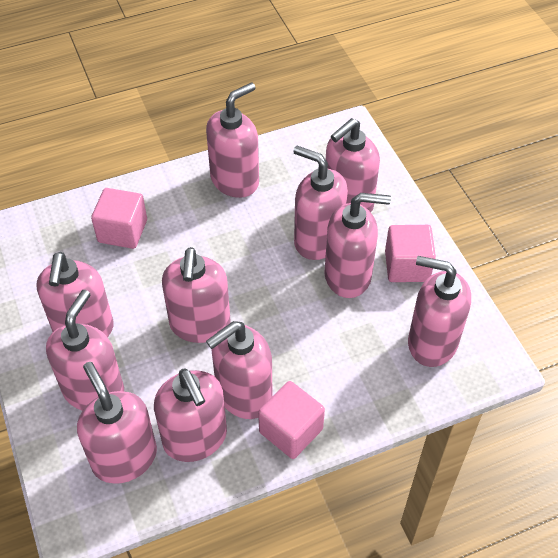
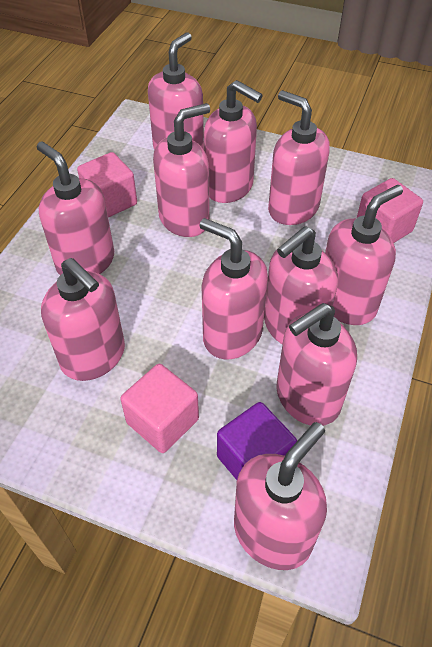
purple cube: 0 -> 1

